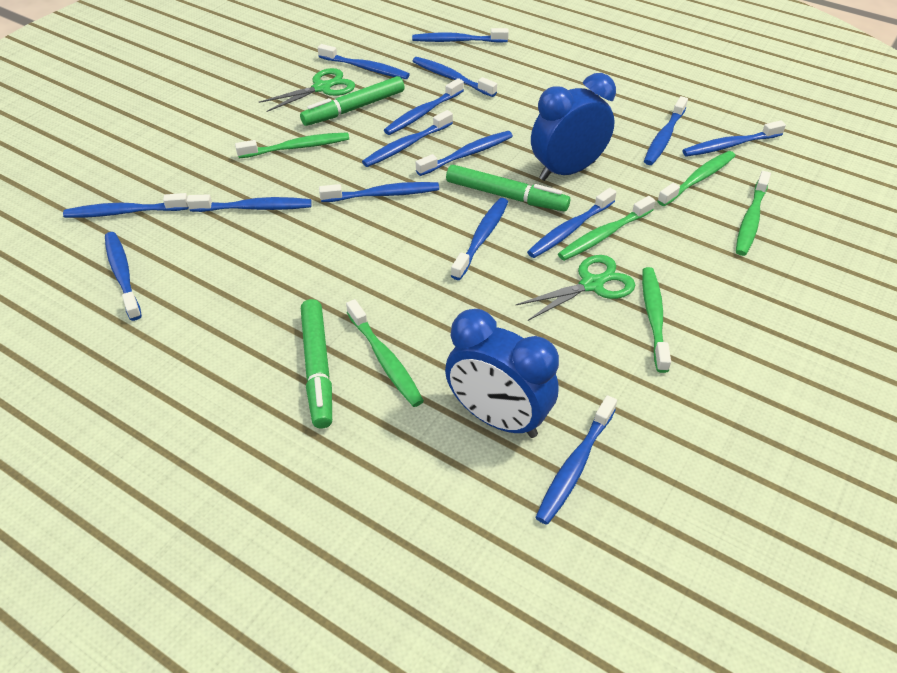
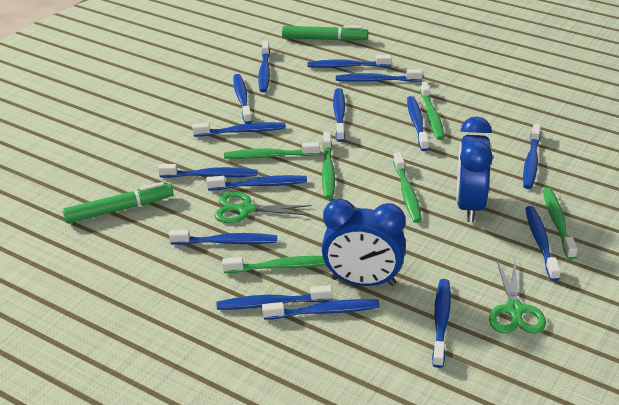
green marker: 3 -> 2

